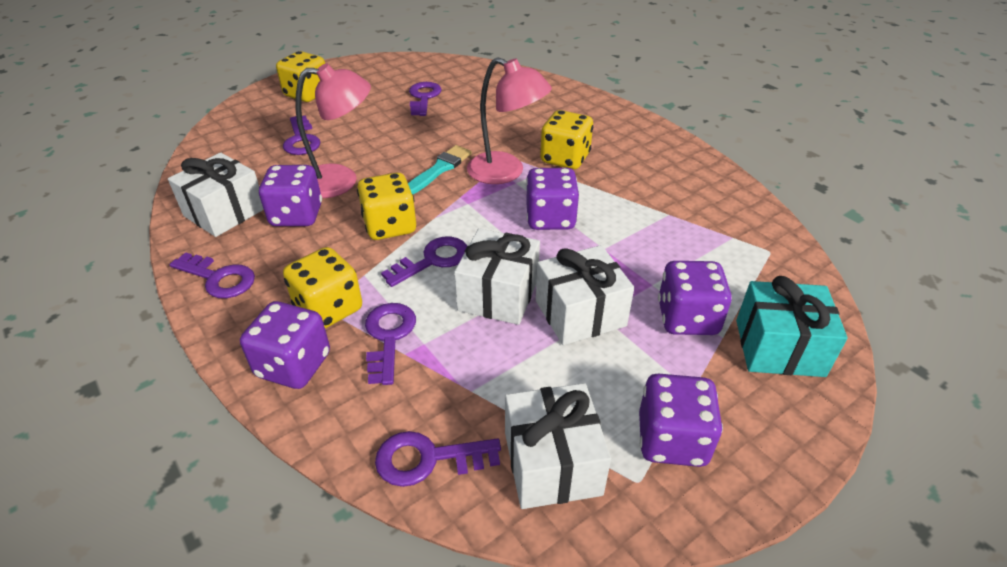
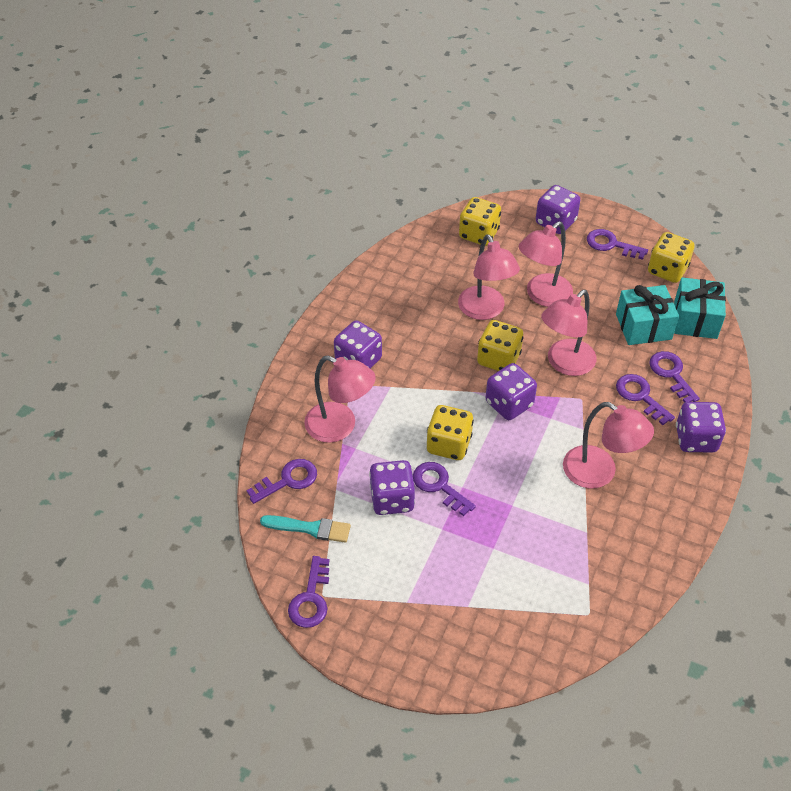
pink lamp: 2 -> 5
turquoise gift: 1 -> 2
white gift: 4 -> 0

